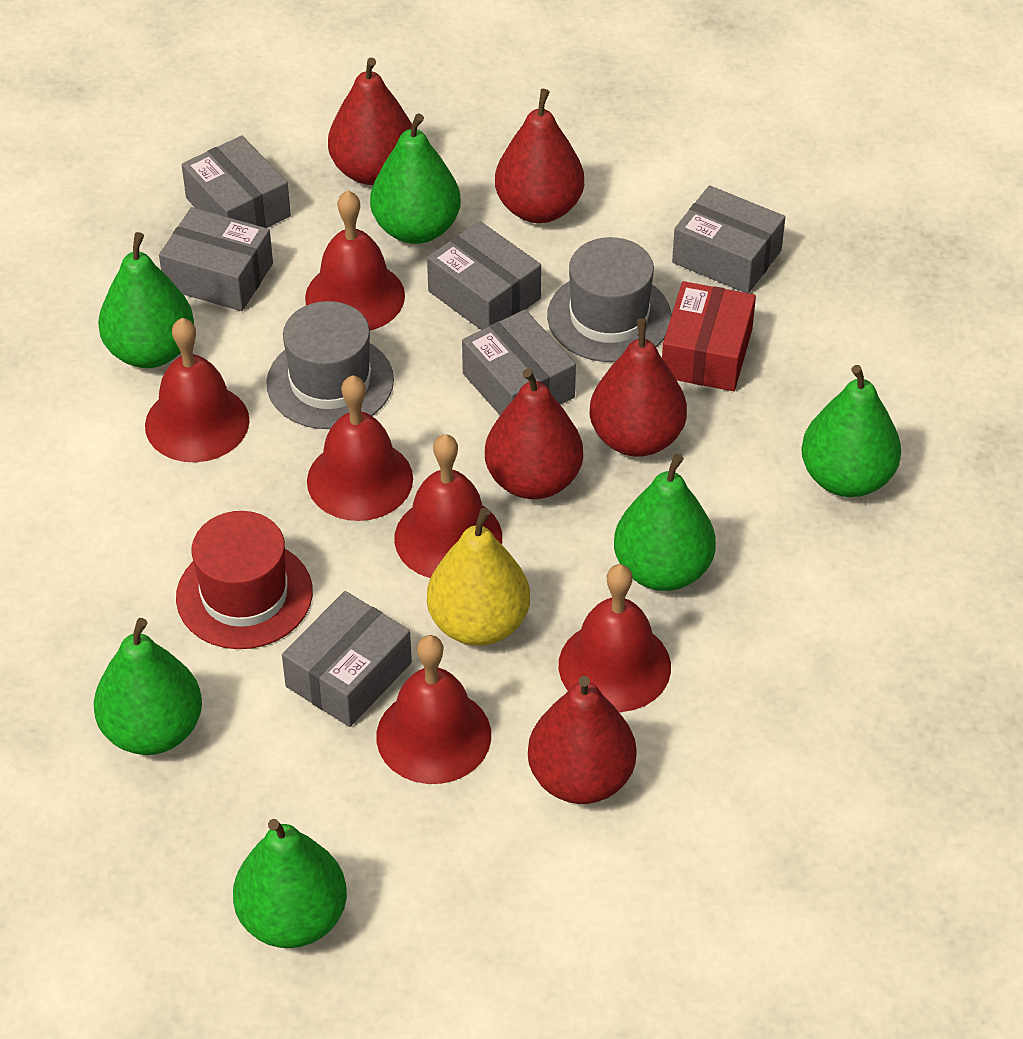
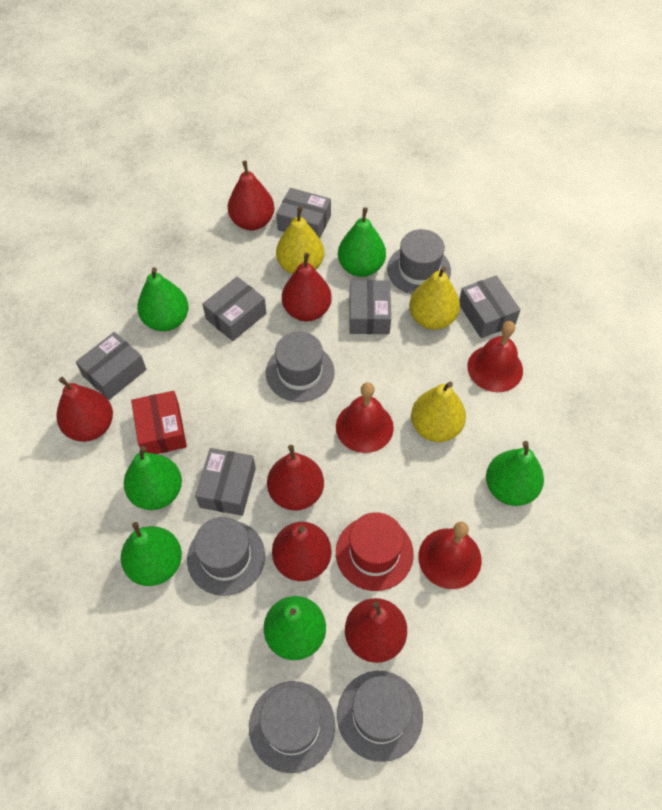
grey hat: 2 -> 5
red bell: 6 -> 3
red pear: 5 -> 6
yellow pear: 1 -> 3

